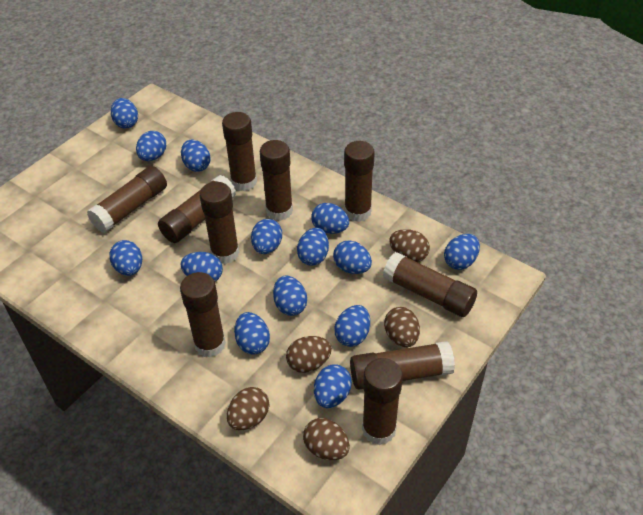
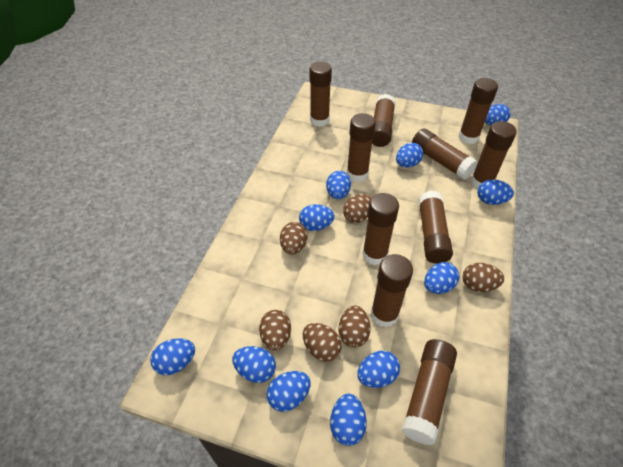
blue egg: 14 -> 11
brown egg: 5 -> 6

